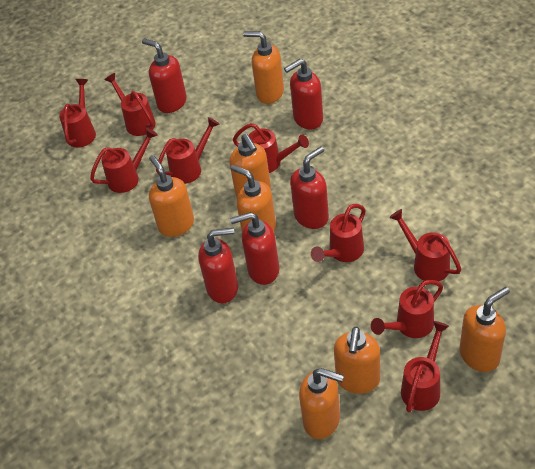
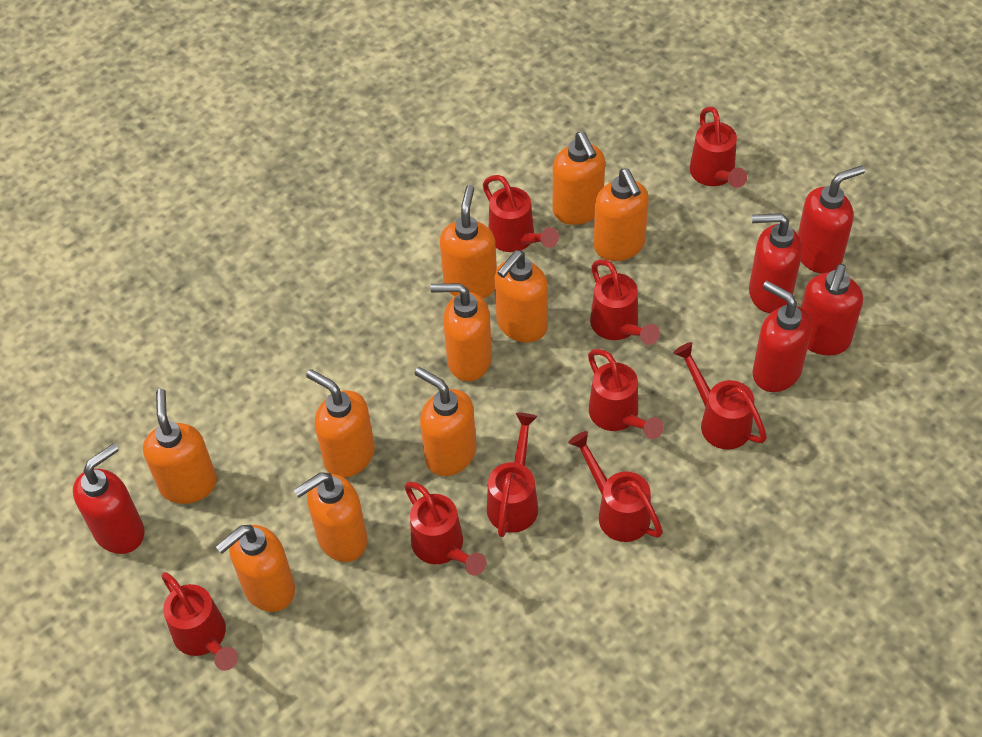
orange soap dispenser: 7 -> 10

